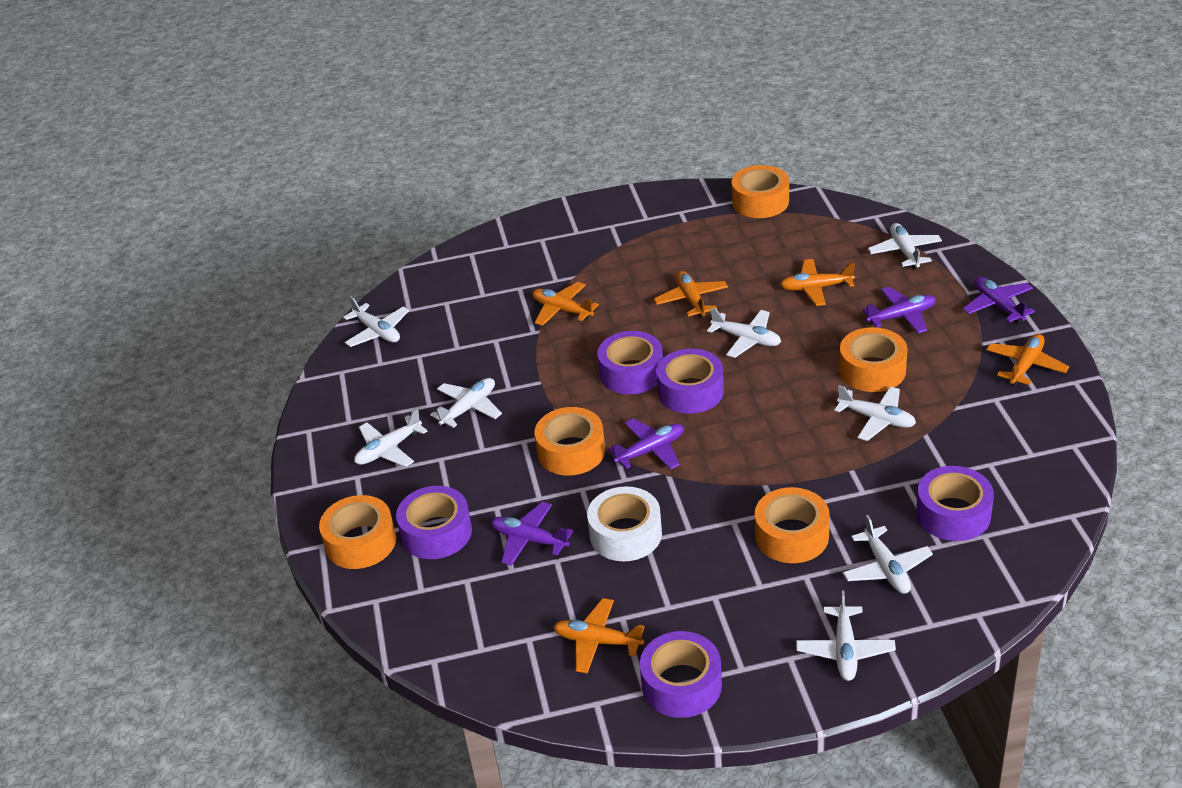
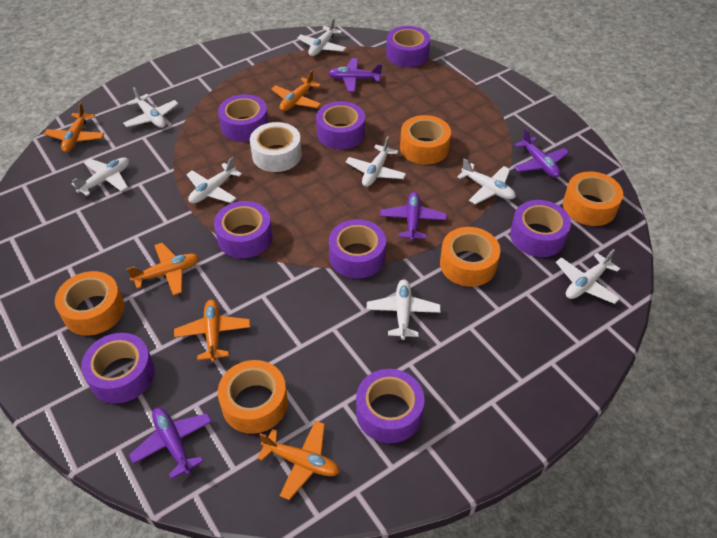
purple tape: 5 -> 8

